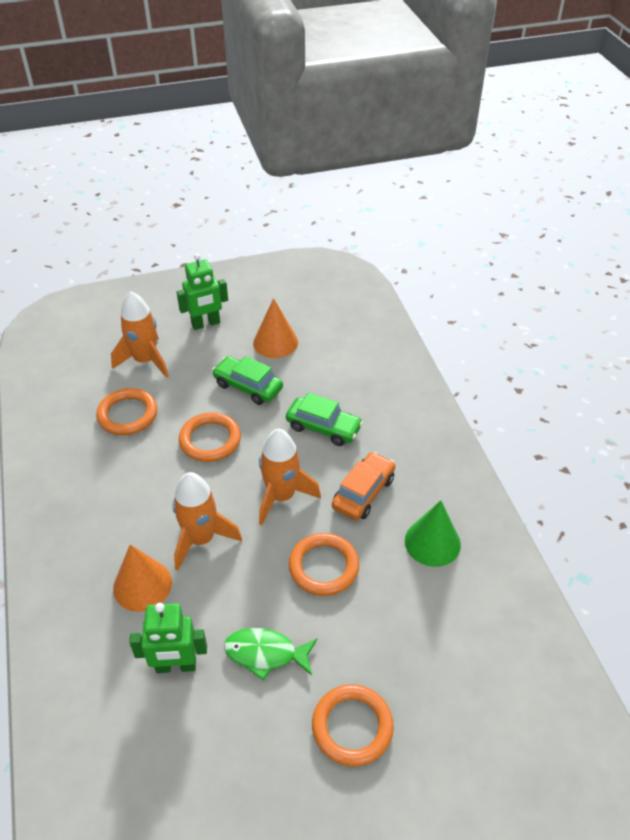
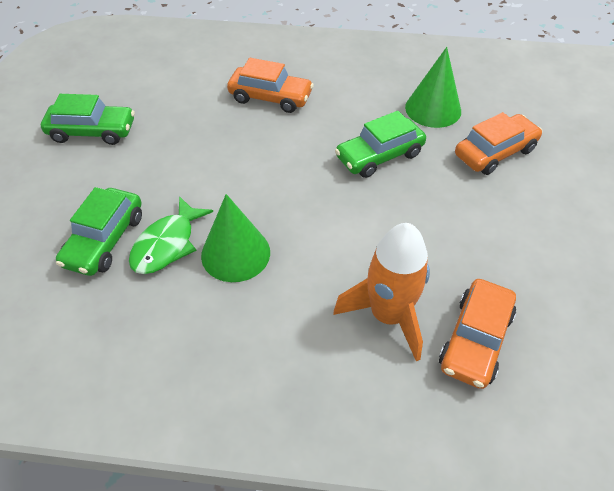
green car: 2 -> 3
green cone: 1 -> 2
green robot: 2 -> 0
orange car: 1 -> 3
orange cone: 2 -> 0
orange ring: 4 -> 0
orange rocket: 3 -> 1

